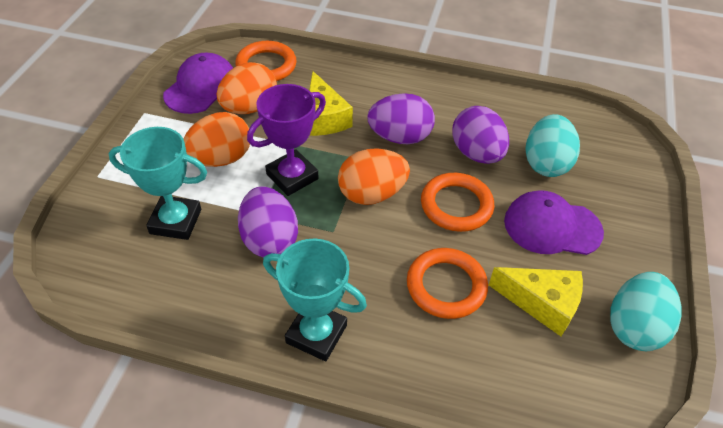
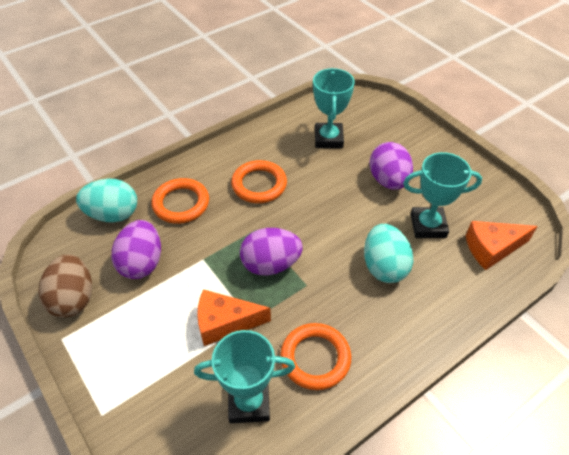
brown egg: 0 -> 1
orange cheese: 0 -> 2
orange egg: 3 -> 0
purple cap: 2 -> 0
purple trophy: 1 -> 0
turquoise trophy: 2 -> 3
yellow cheese: 2 -> 0

